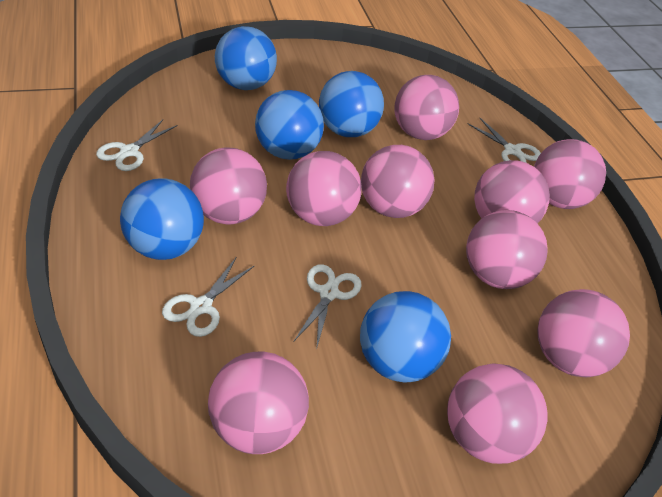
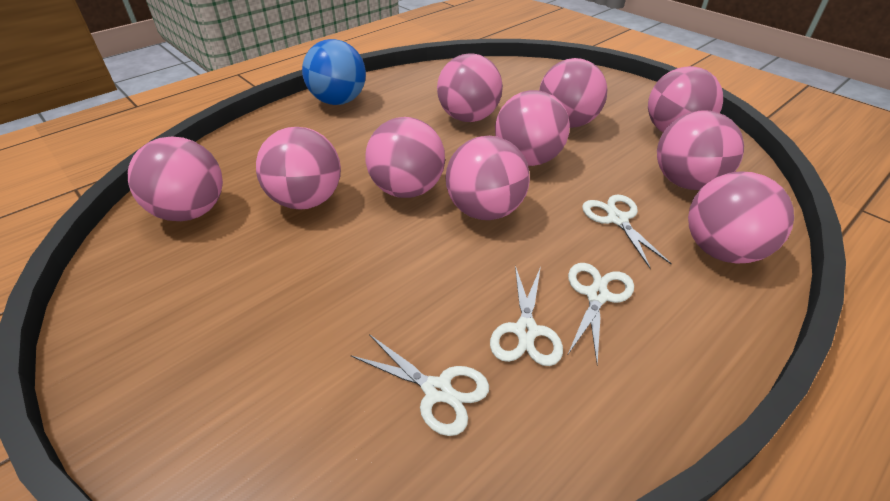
blue ball: 5 -> 1

